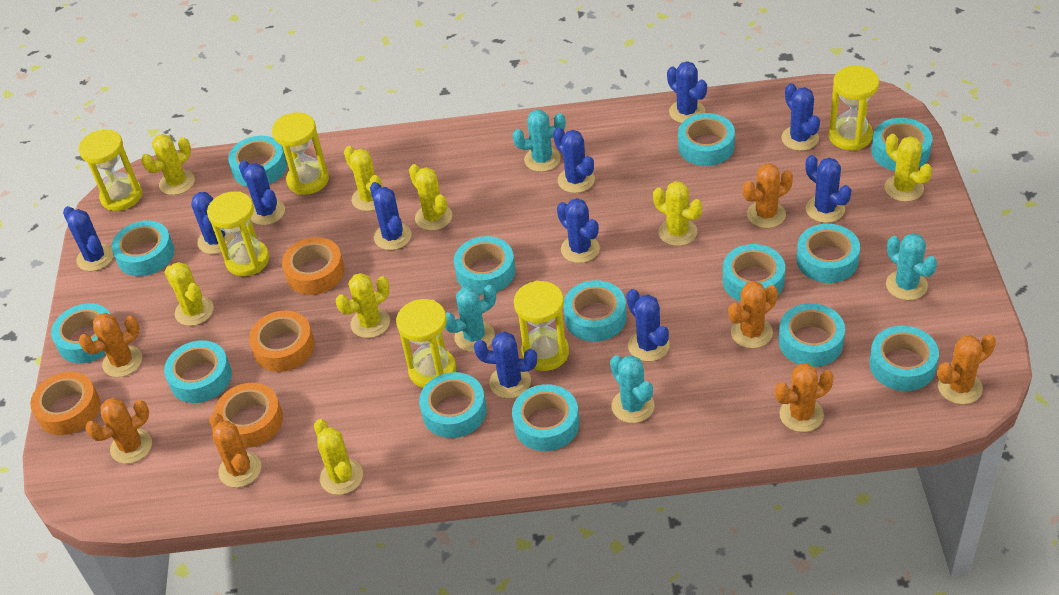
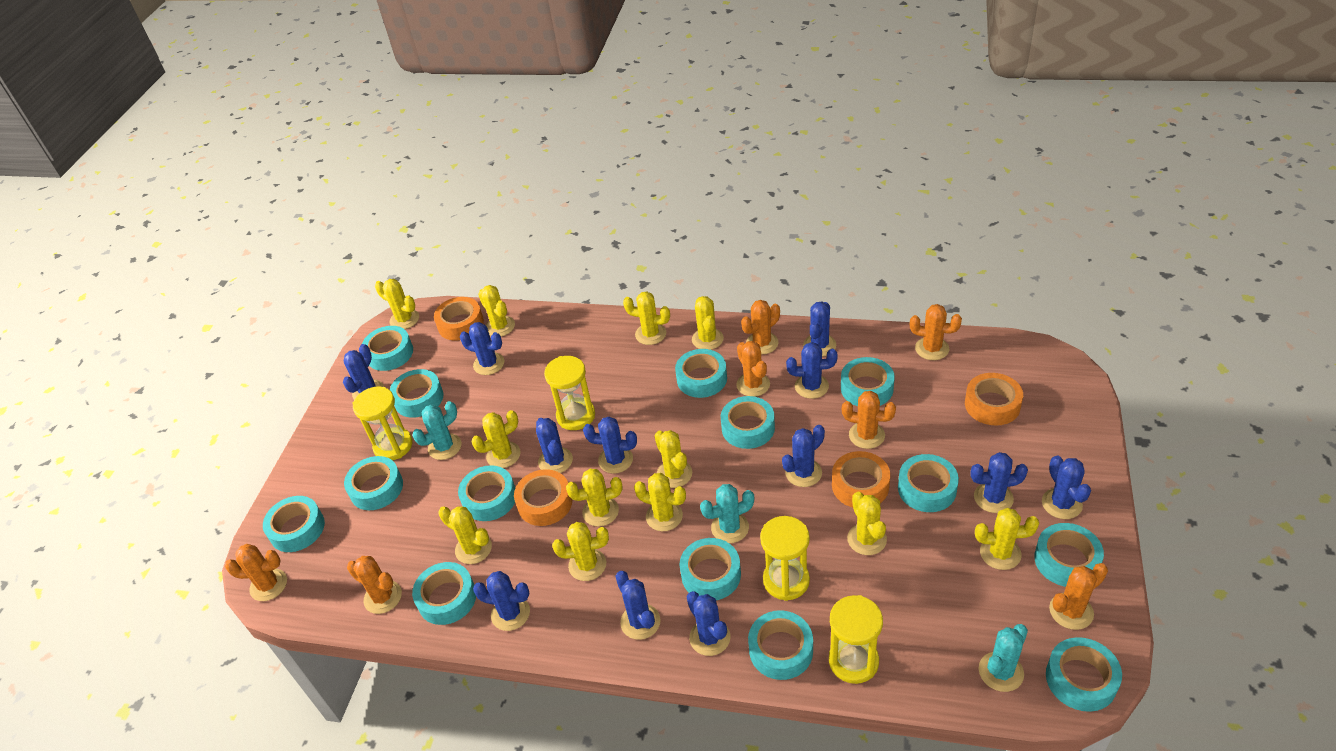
blue cactus: 11 -> 12
turquoise cactus: 4 -> 3
yellow cactus: 8 -> 12
yellow hourglass: 6 -> 4

